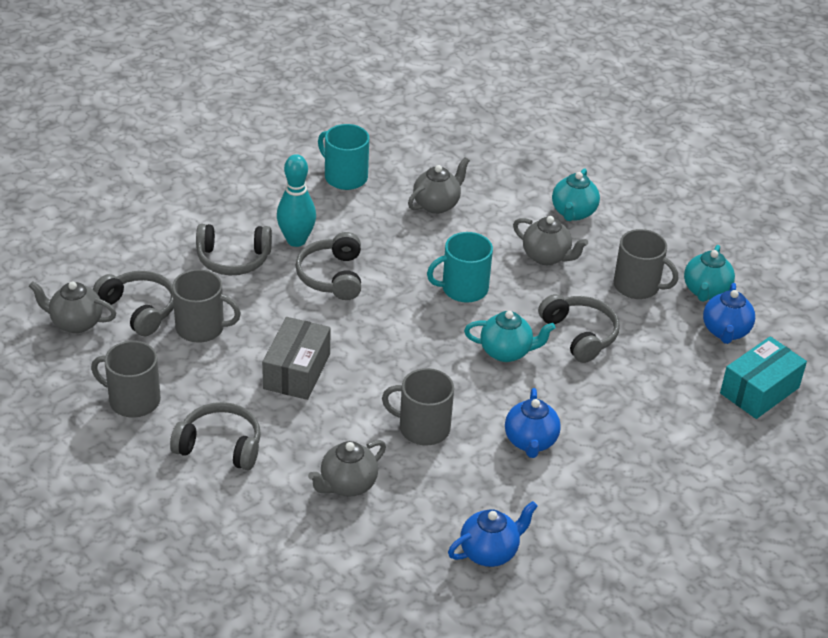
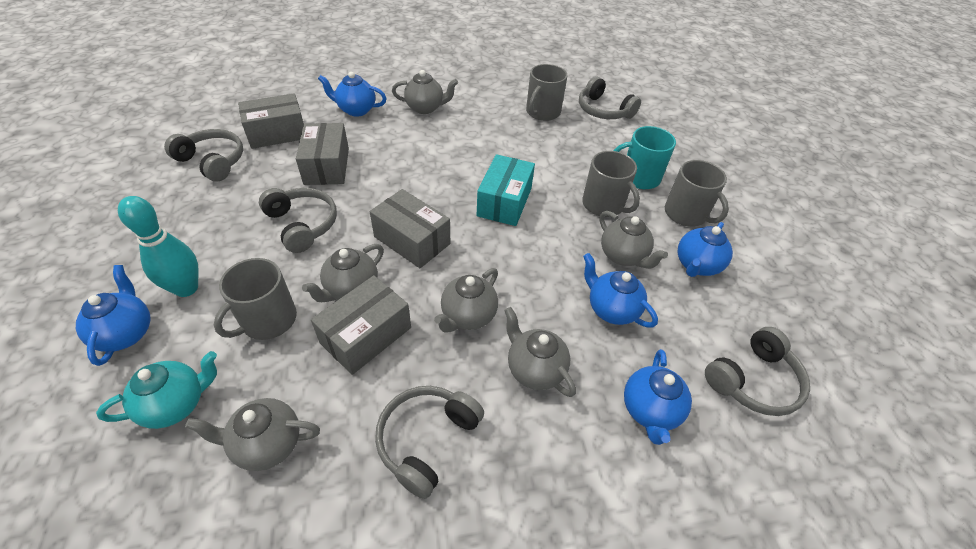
blue teapot: 3 -> 5
grey box: 1 -> 4
grey teapot: 4 -> 6
turquoise mug: 2 -> 1
turquoise teapot: 3 -> 1

